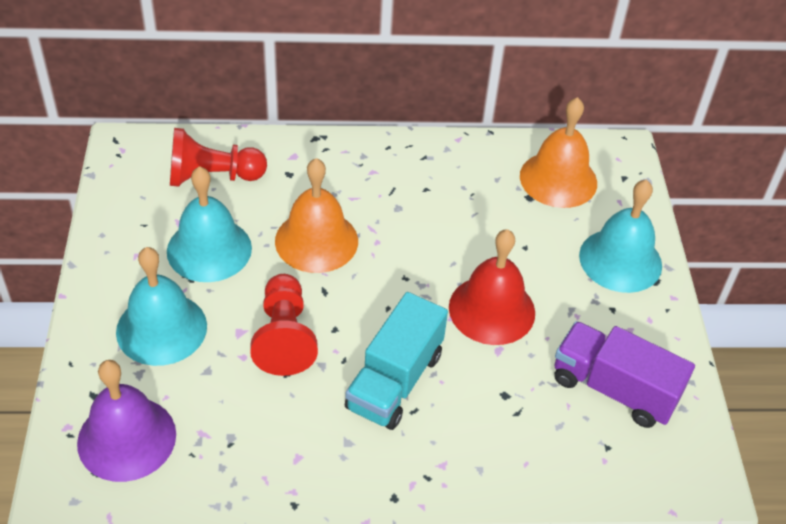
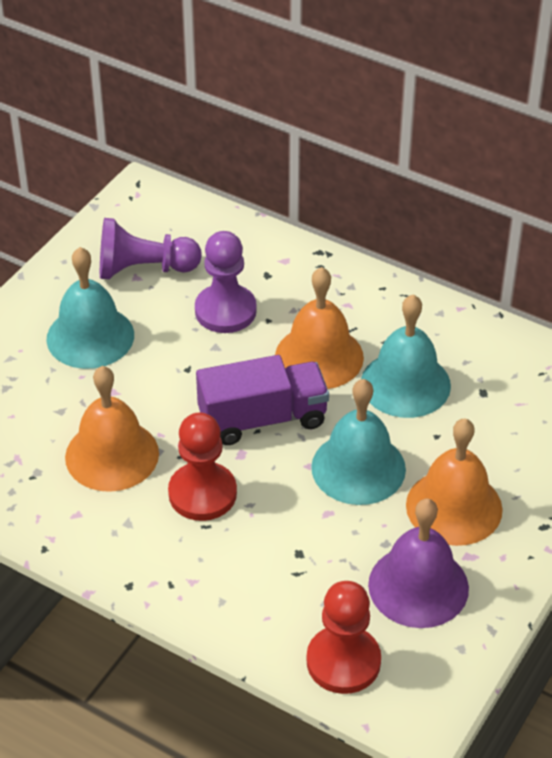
orange bell: 2 -> 3
purple pawn: 0 -> 2
red bell: 1 -> 0
turquoise truck: 1 -> 0

